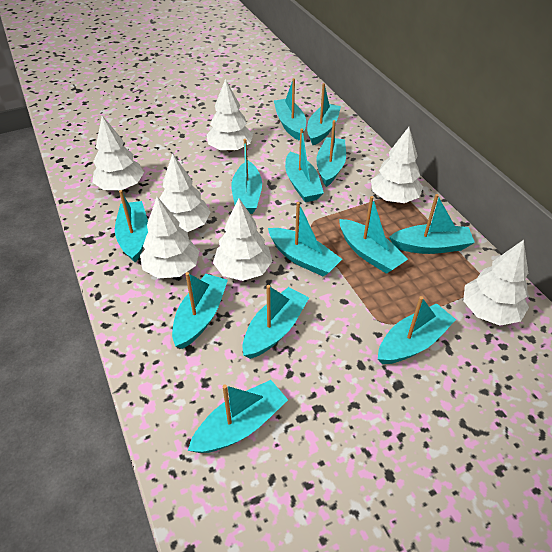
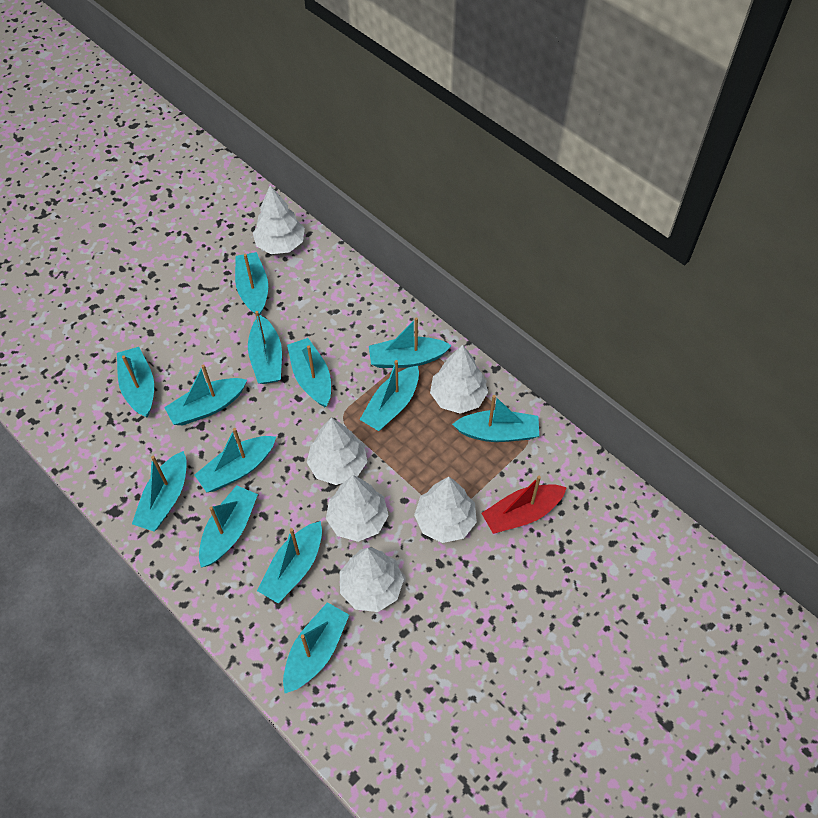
red boat: 0 -> 1
white tree: 7 -> 6

